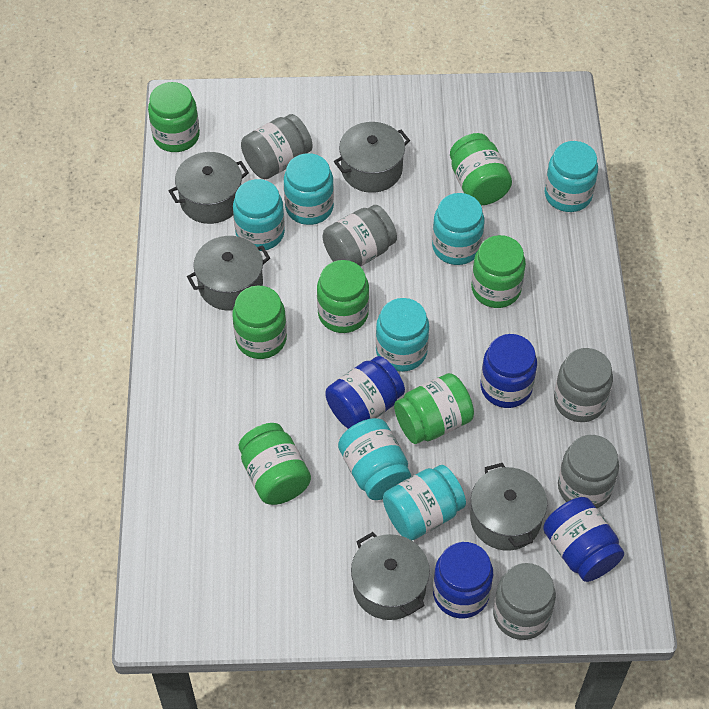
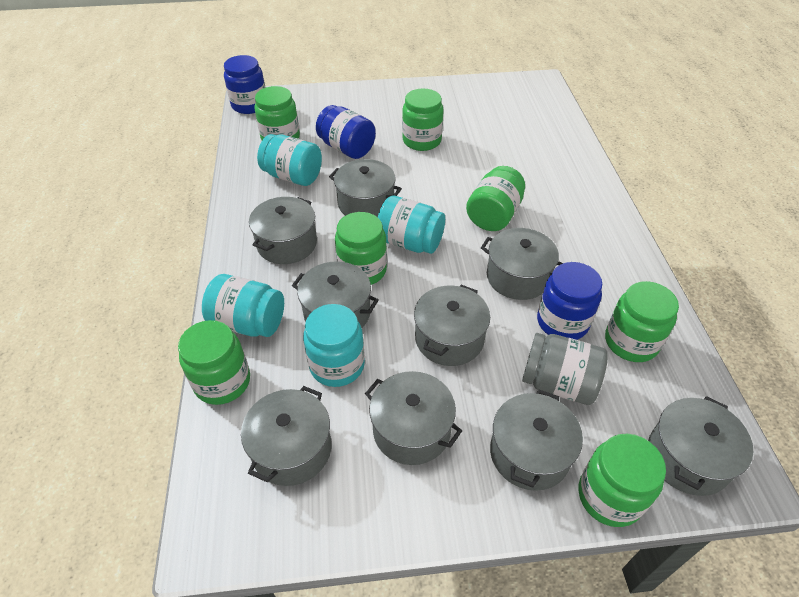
blue jar: 4 -> 3
grey jar: 5 -> 1
grey pot: 5 -> 9
turquoise jar: 7 -> 4

